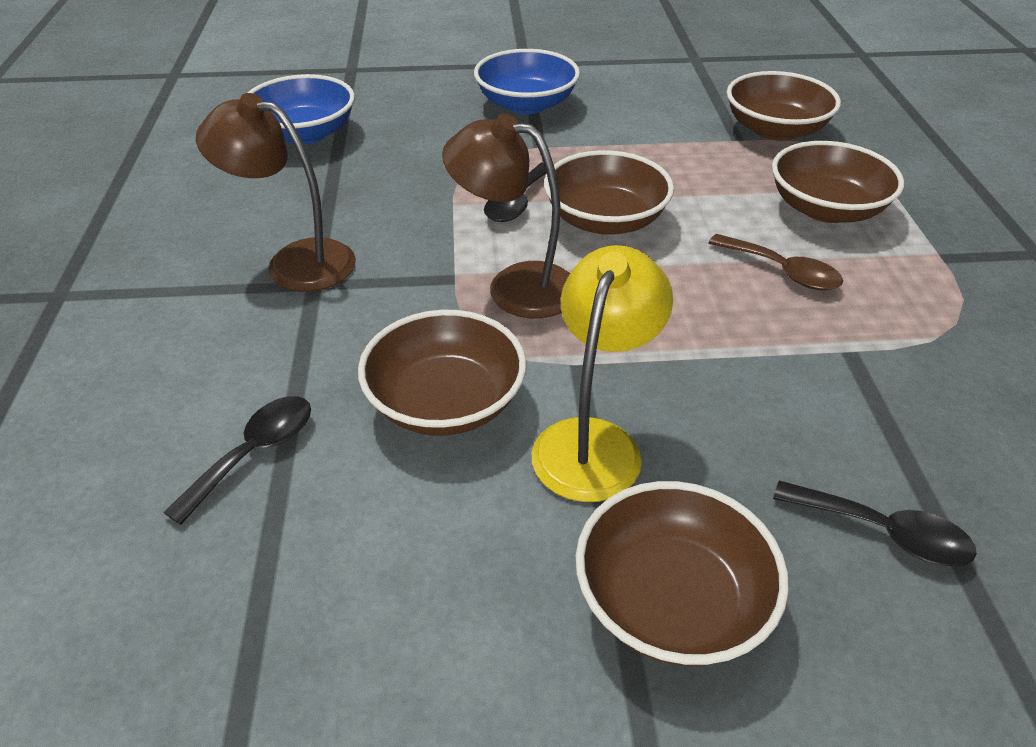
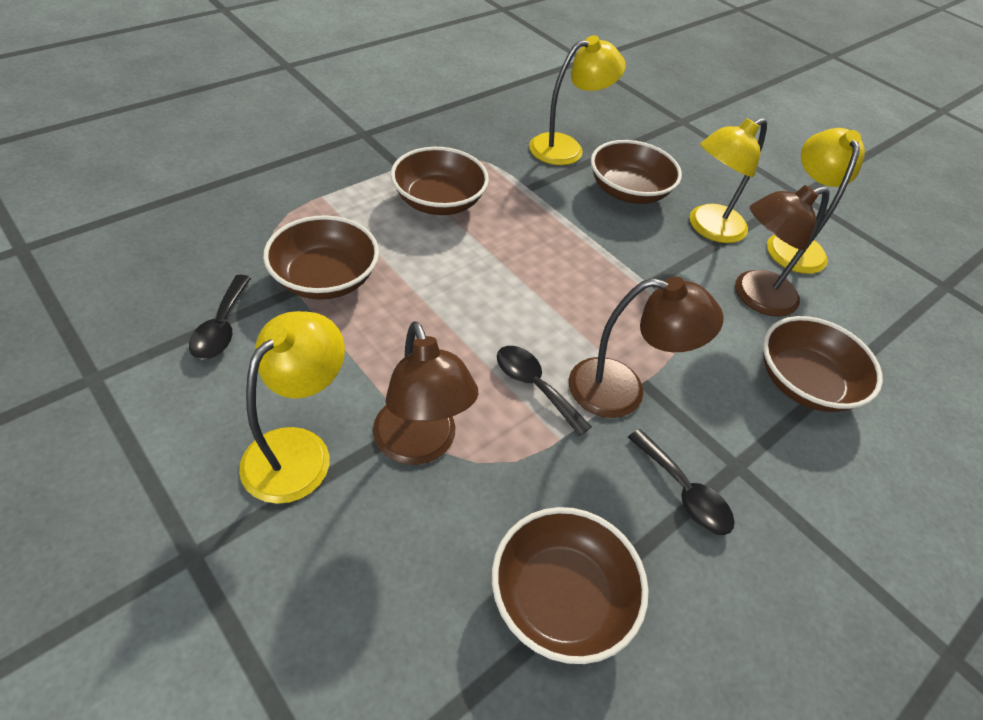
blue bowl: 2 -> 0
brown lamp: 2 -> 3
brown spoon: 1 -> 0
yellow lamp: 1 -> 4

